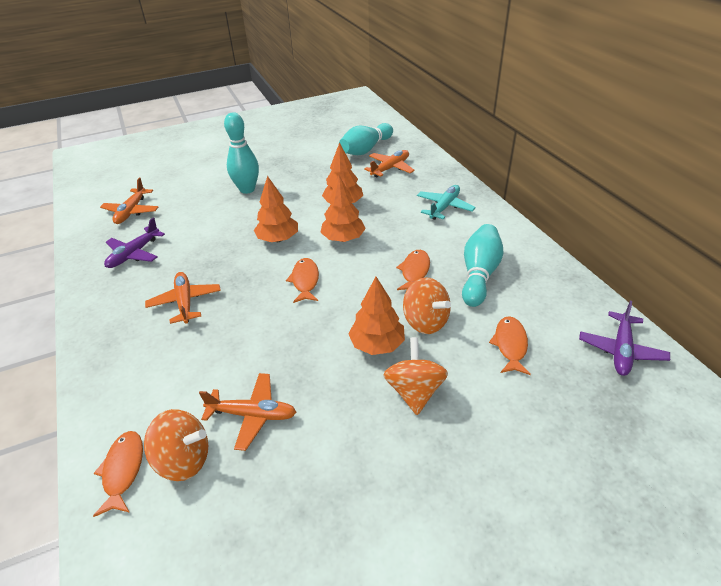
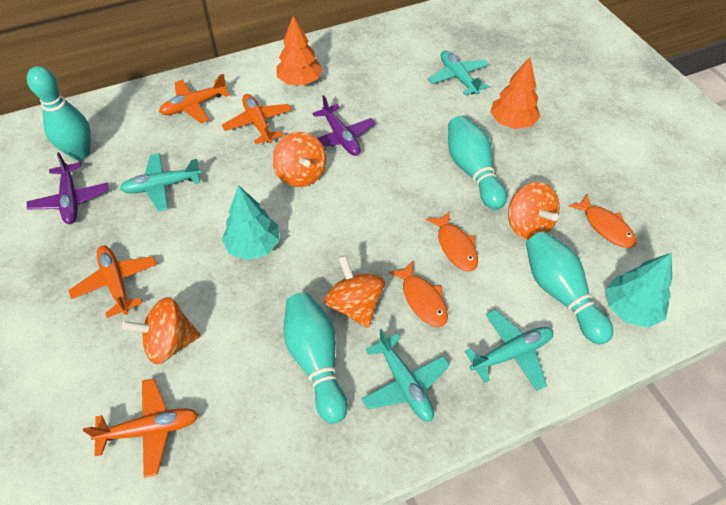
orange fish: 4 -> 3
orange spinning top: 3 -> 4
orange tree: 4 -> 2
turquoise bowling pin: 3 -> 4
turquoise plane: 1 -> 4
turquoise tree: 0 -> 2

